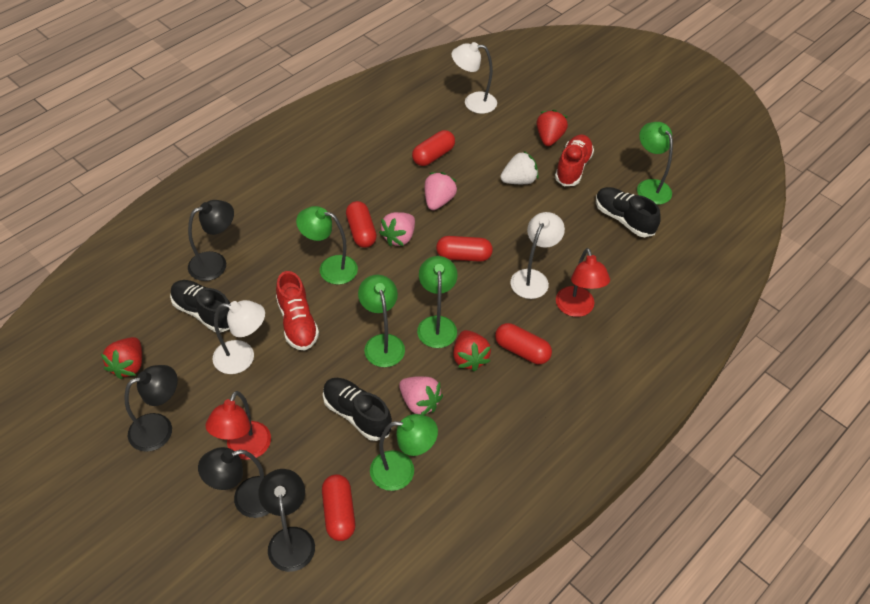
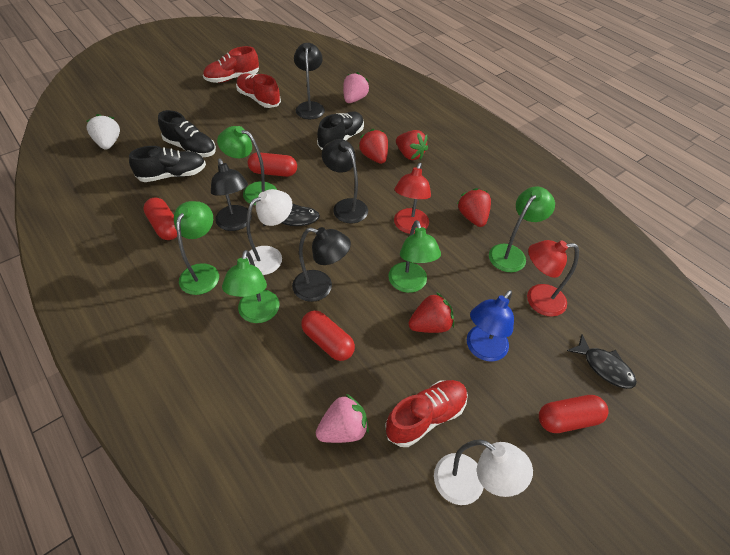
black fish: 0 -> 2
blue lamp: 0 -> 1
pink strawberry: 3 -> 2
red capsule: 5 -> 4
red shoe: 2 -> 3
red strawberry: 3 -> 4
white lamp: 3 -> 2

